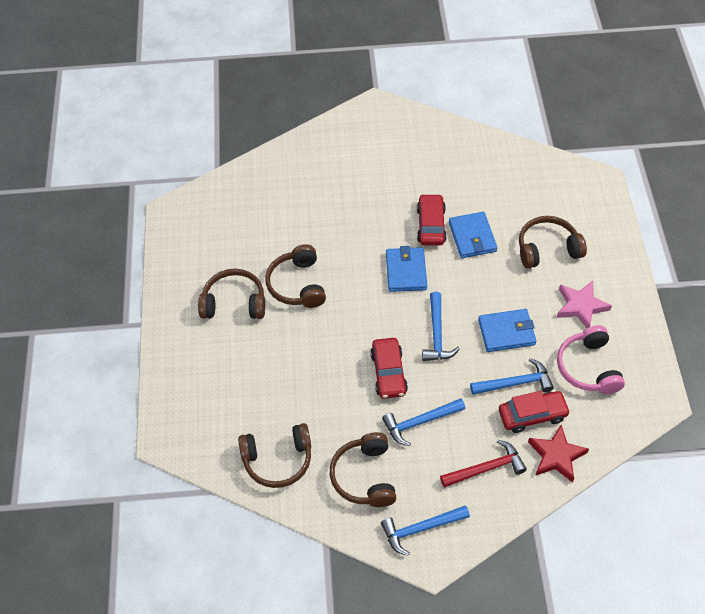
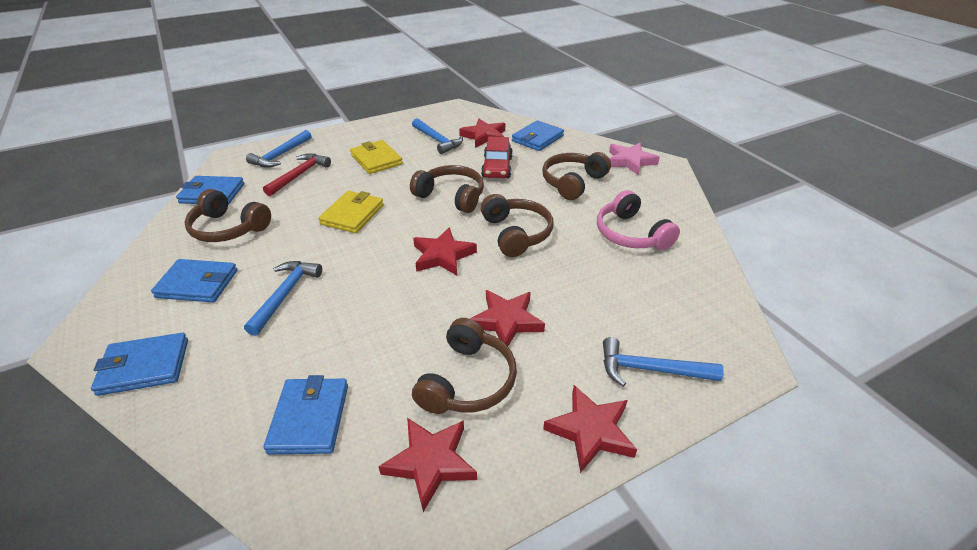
blue wallet: 3 -> 5
red car: 3 -> 1
red star: 1 -> 5
yellow wallet: 0 -> 2

